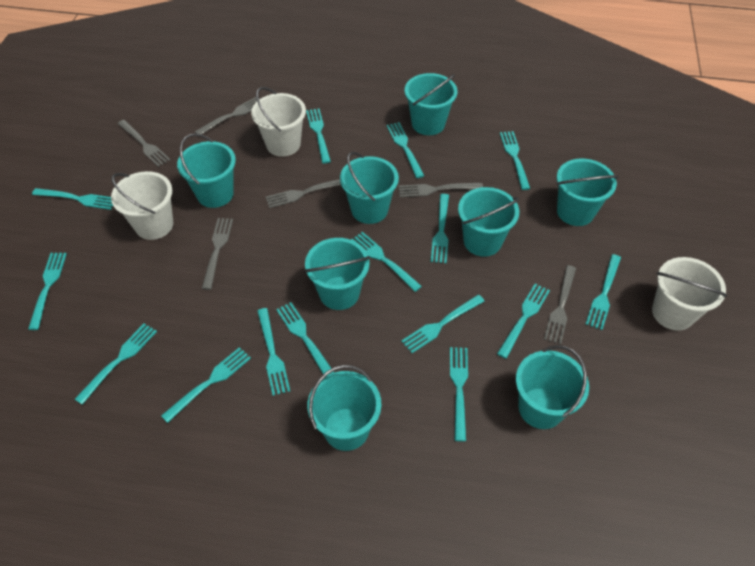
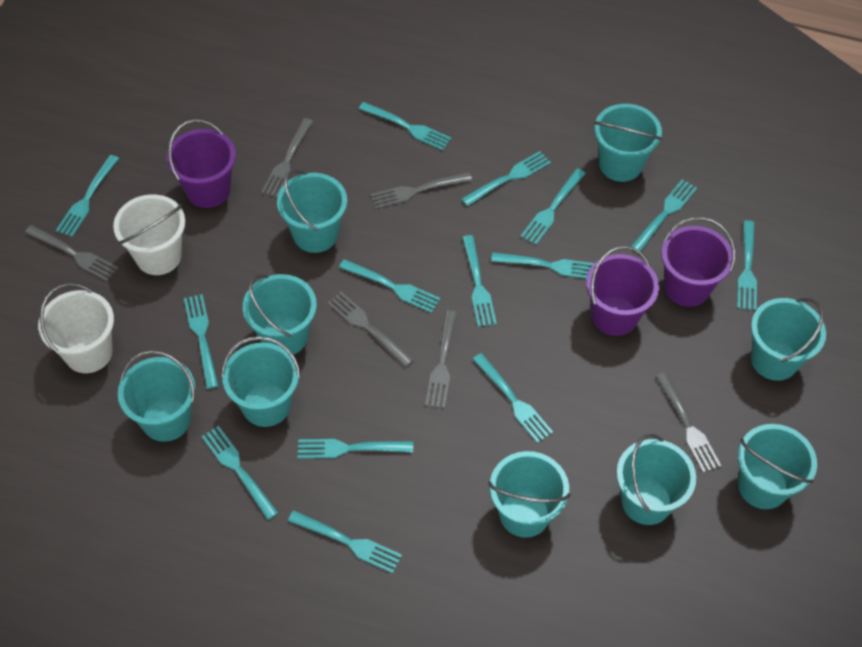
purple bucket: 0 -> 3
turquoise bucket: 8 -> 9
turquoise fork: 15 -> 14
white bucket: 3 -> 2

